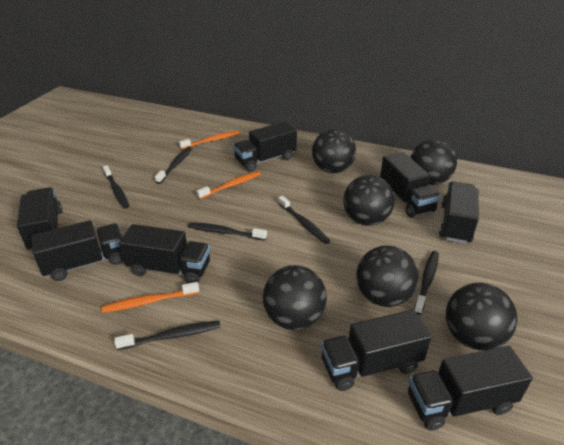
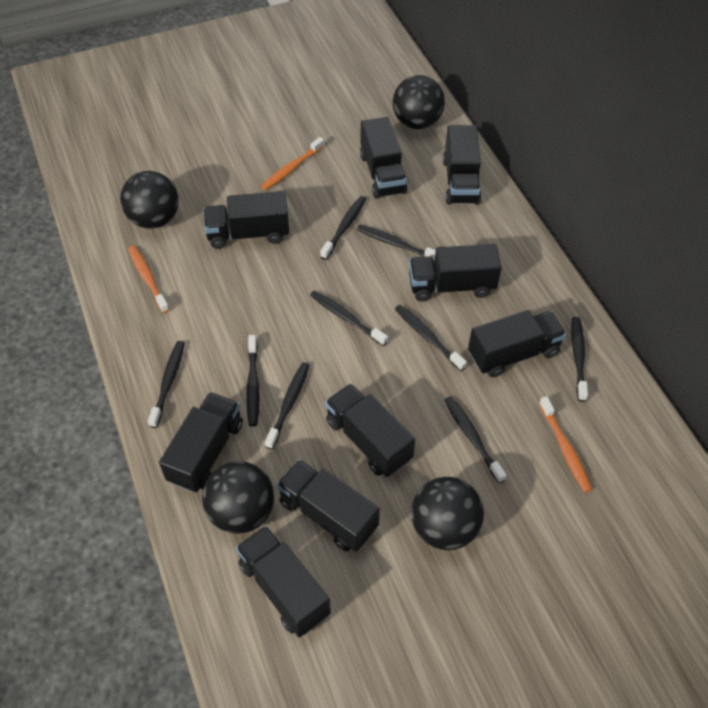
black ball: 6 -> 4
black toothbrush: 6 -> 9
black truck: 8 -> 9

